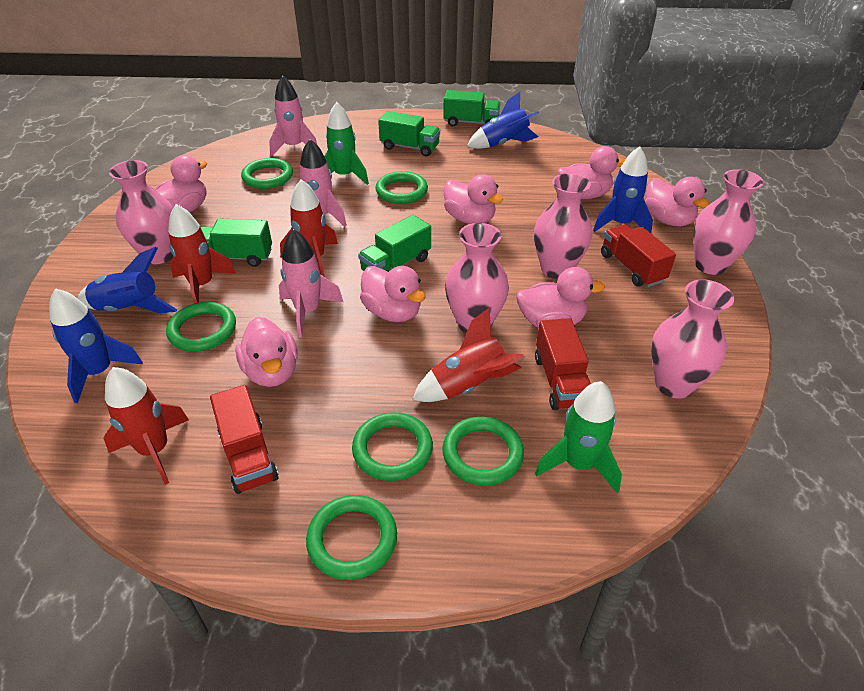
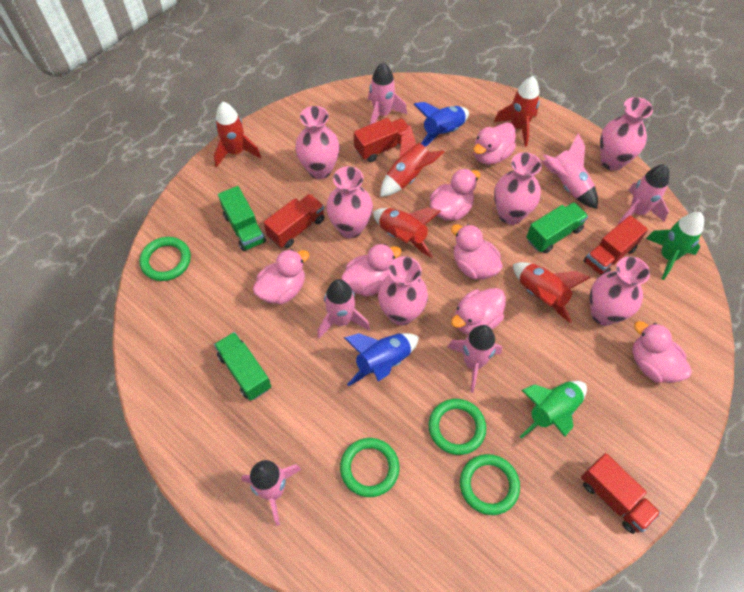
blue rocket: 4 -> 2
green ring: 6 -> 4
green truck: 4 -> 3
pink rocket: 3 -> 6
pink vase: 5 -> 6
red rocket: 4 -> 5
red truck: 3 -> 4

